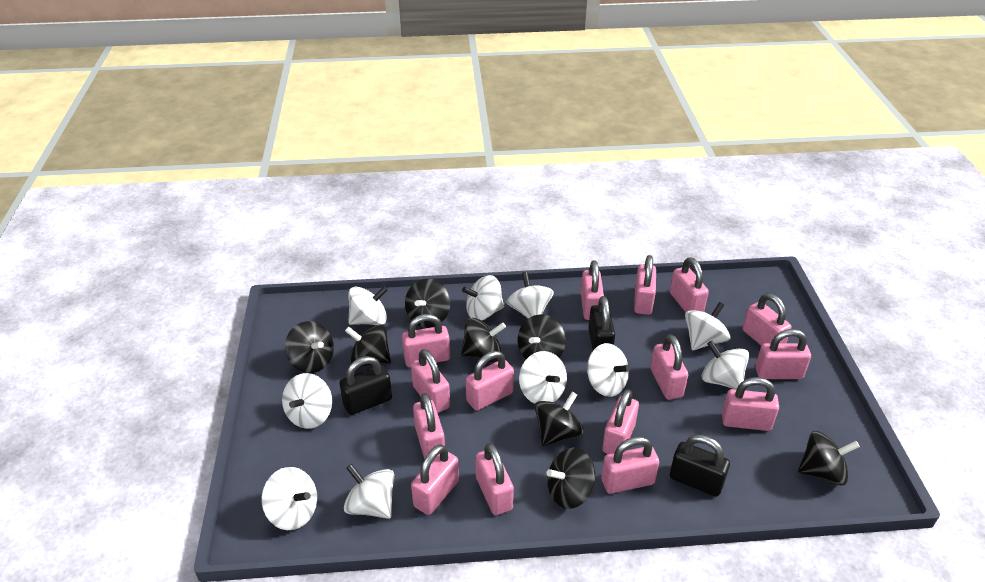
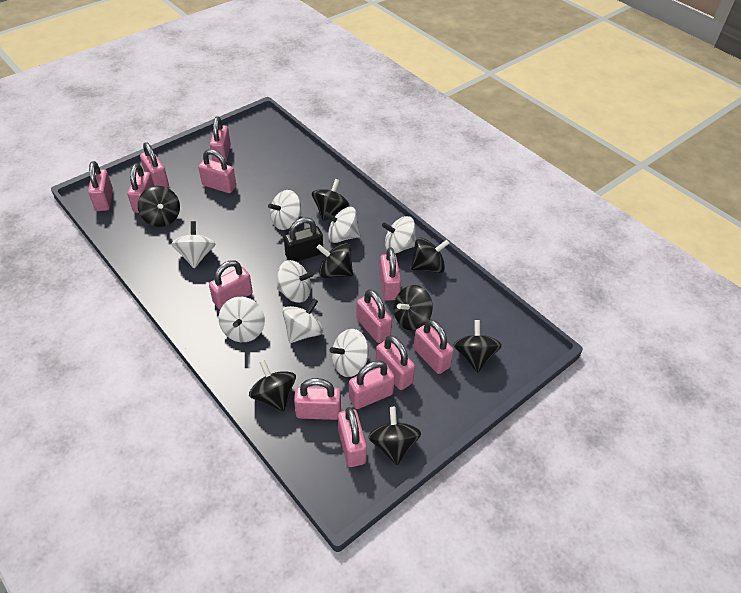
black padlock: 3 -> 1
pink padlock: 15 -> 13
white spinning top: 10 -> 8

